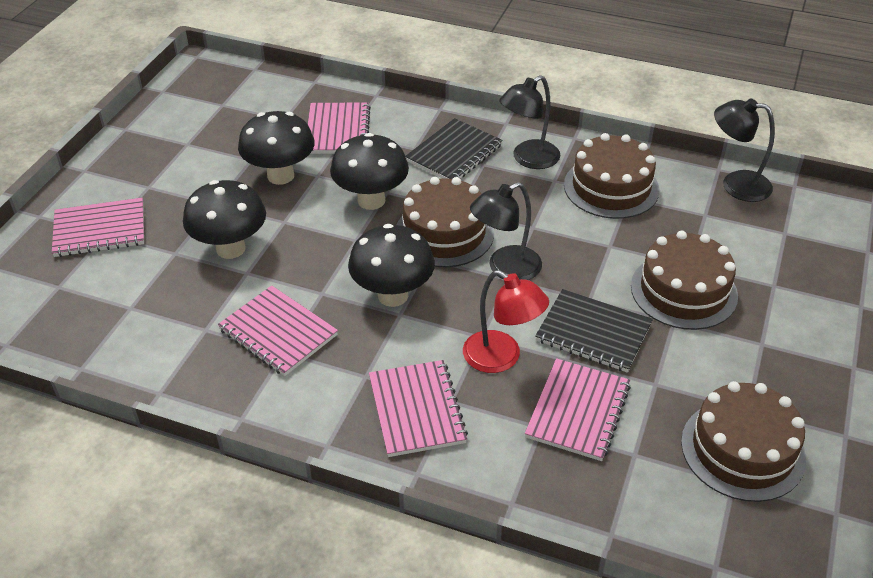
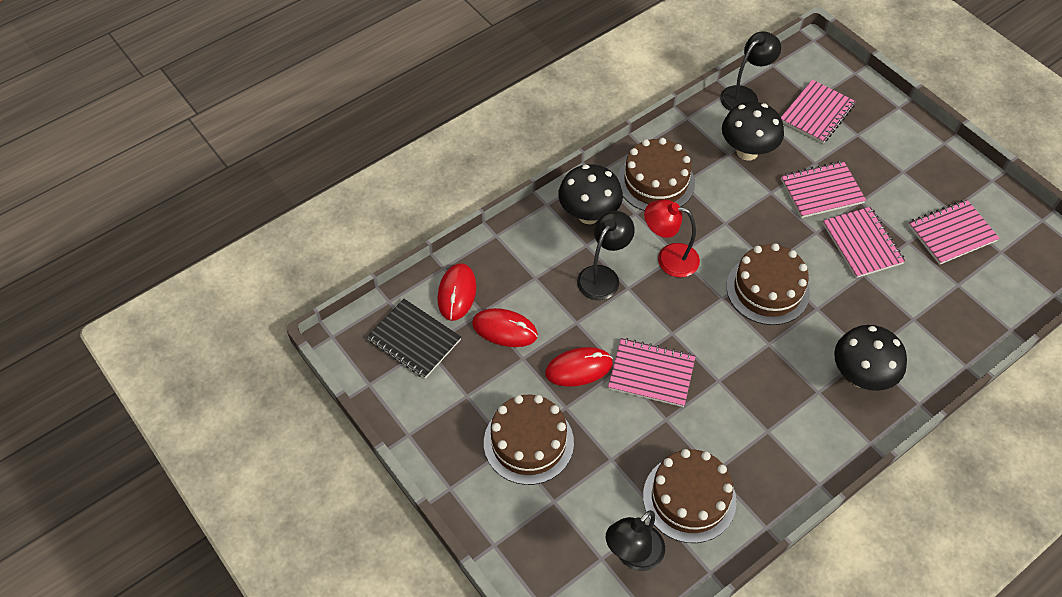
black mushroom: 4 -> 3
black notebook: 2 -> 1
red mouse: 0 -> 3

